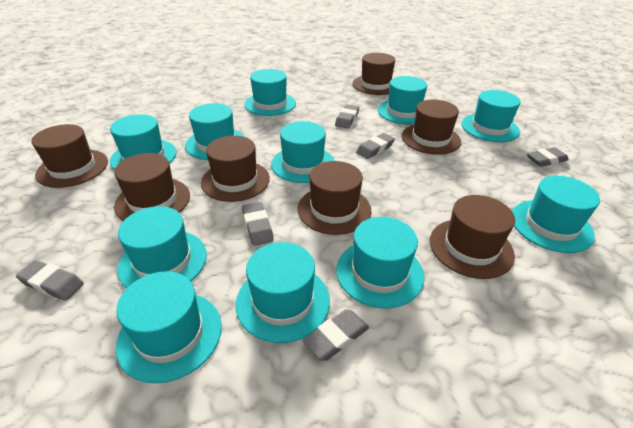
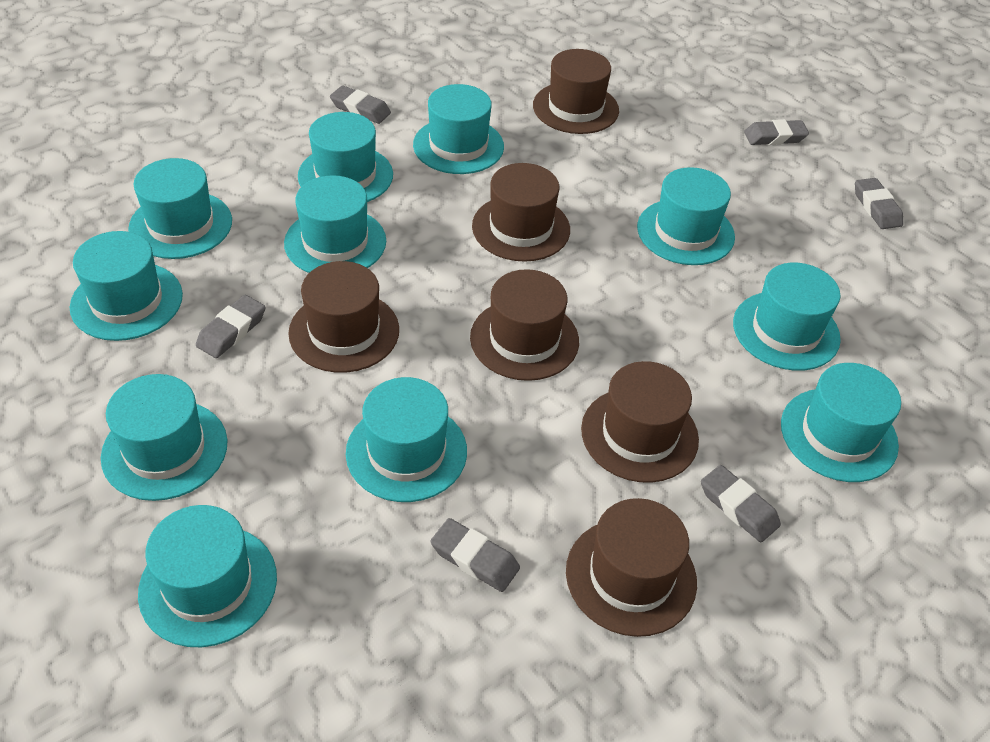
brown hat: 7 -> 6

